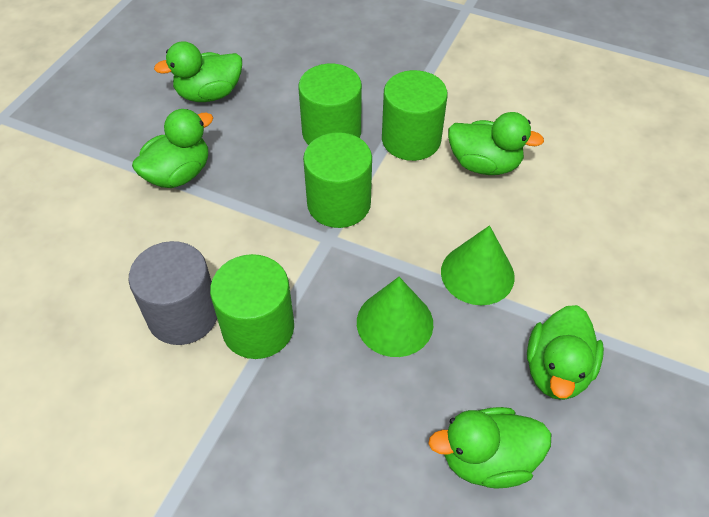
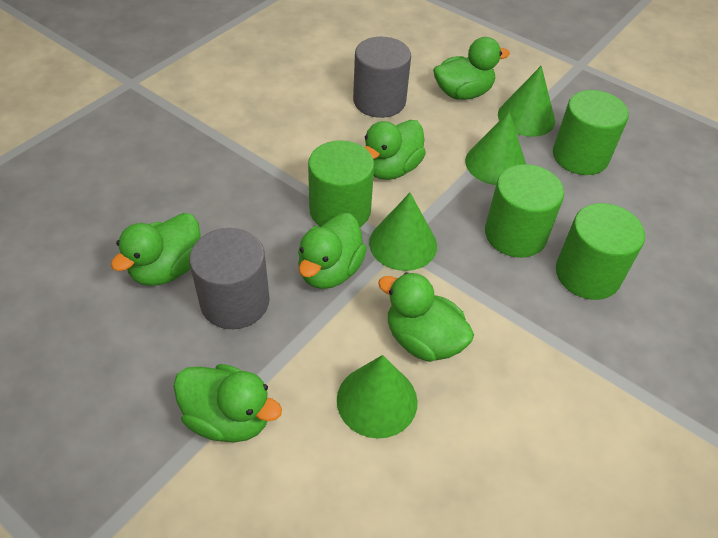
green cone: 2 -> 4
green duck: 5 -> 6
grey cylinder: 1 -> 2

